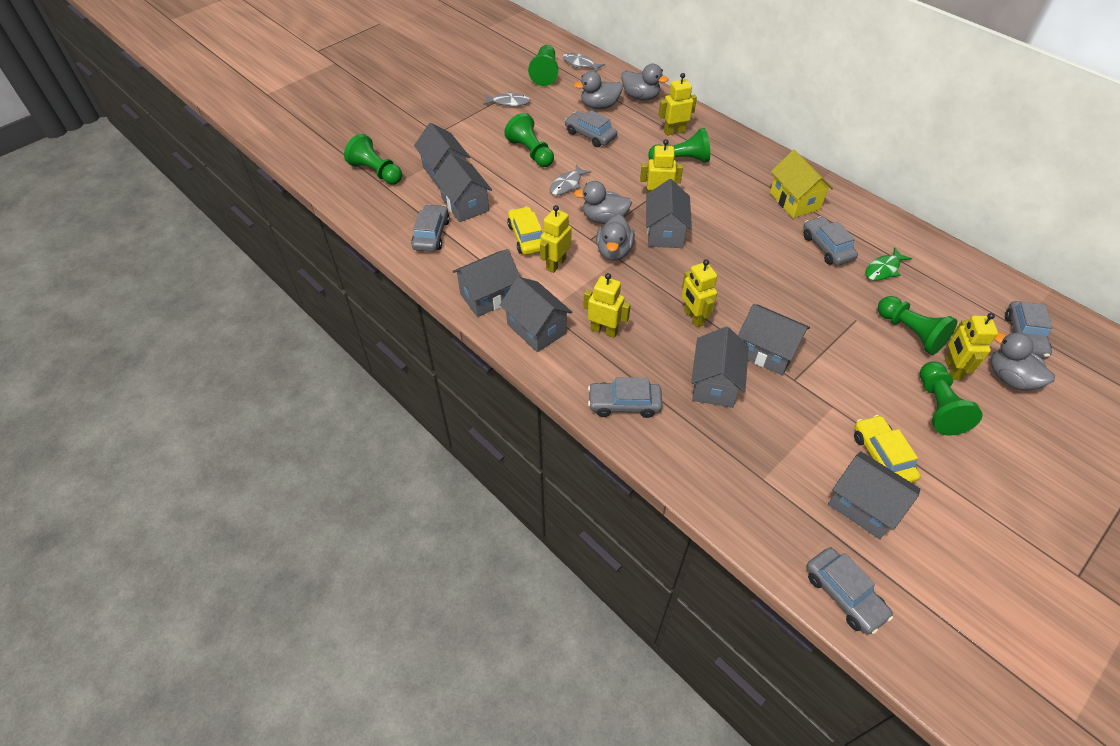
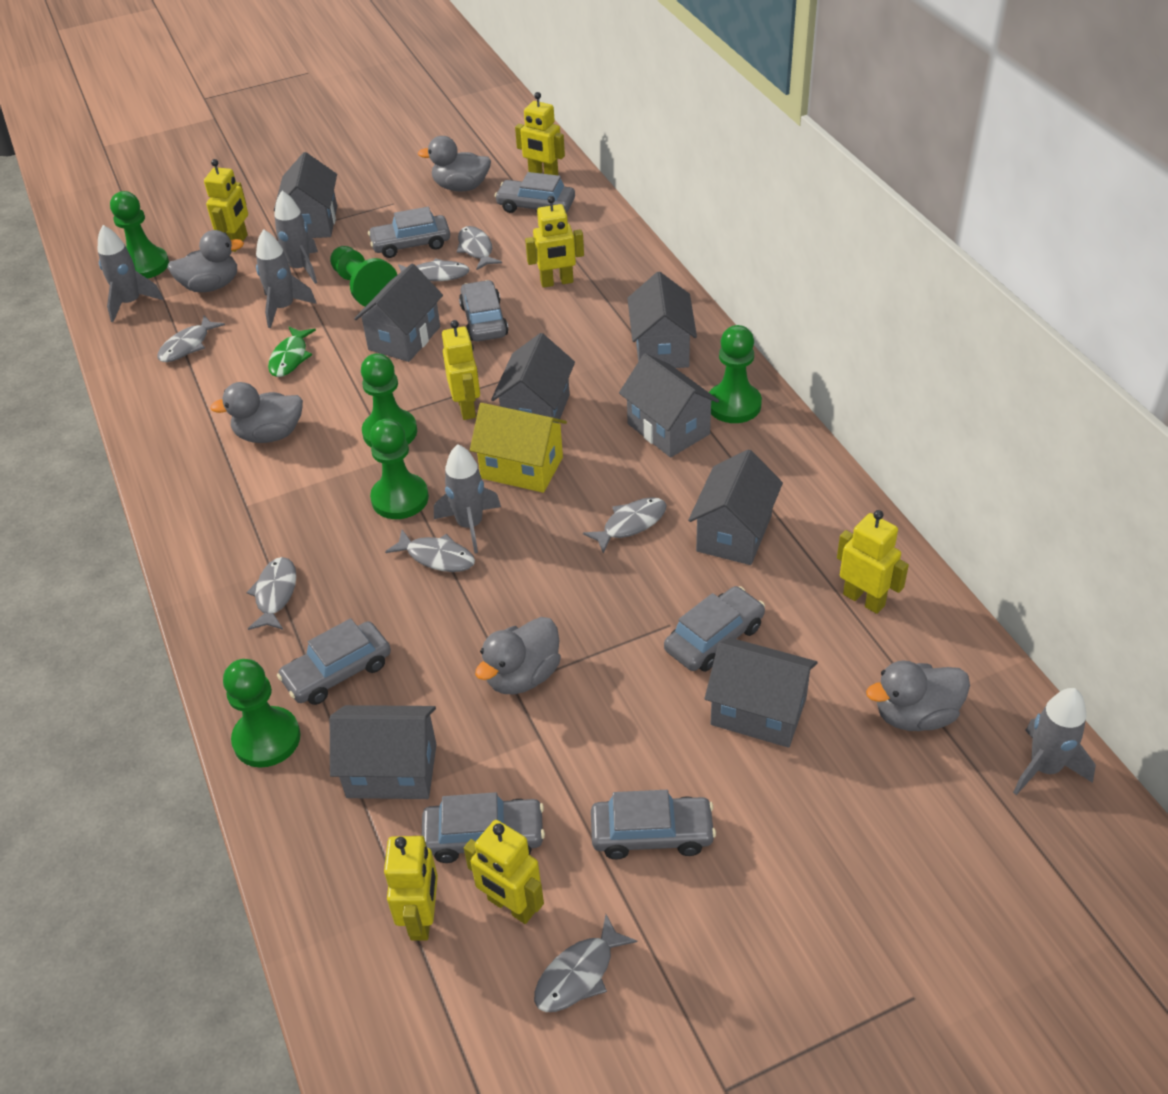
grey car: 6 -> 7
grey fish: 3 -> 7
grey rocket: 0 -> 5
yellow car: 2 -> 0
yellow robot: 6 -> 7

